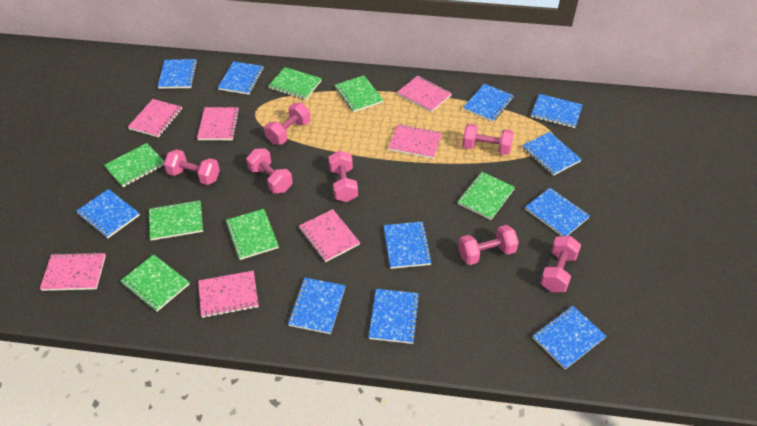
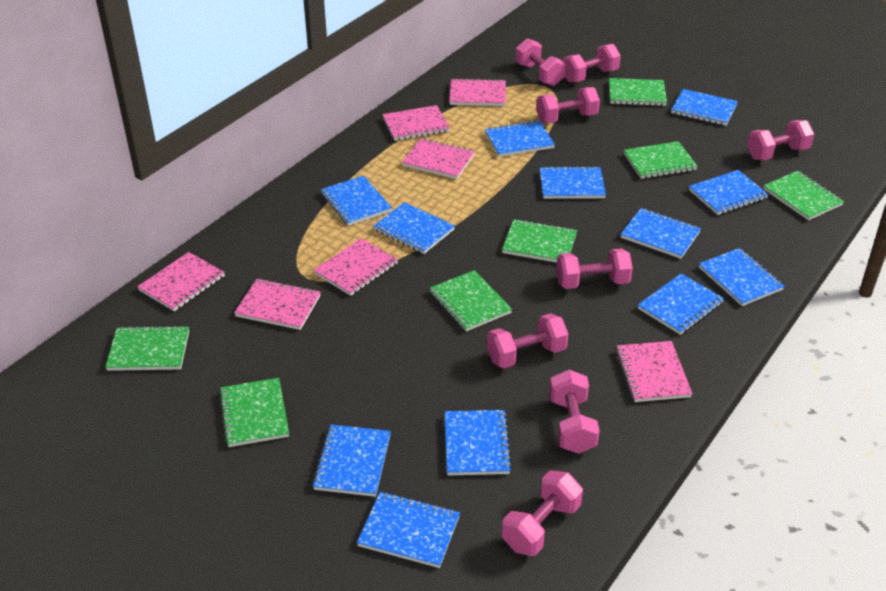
blue notebook: 11 -> 12
pink dumbbell: 7 -> 8

